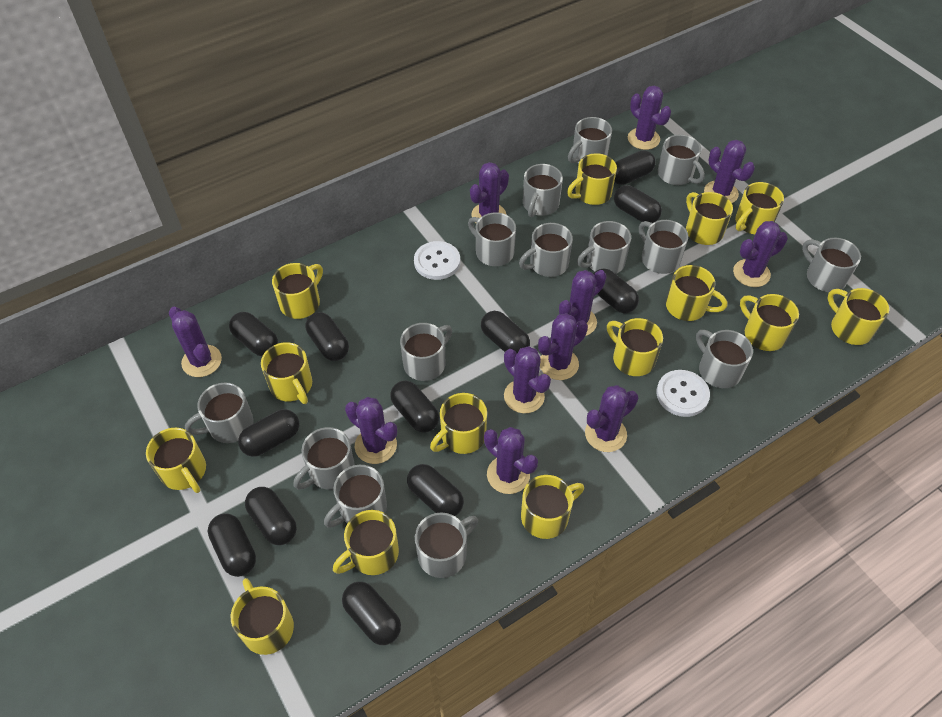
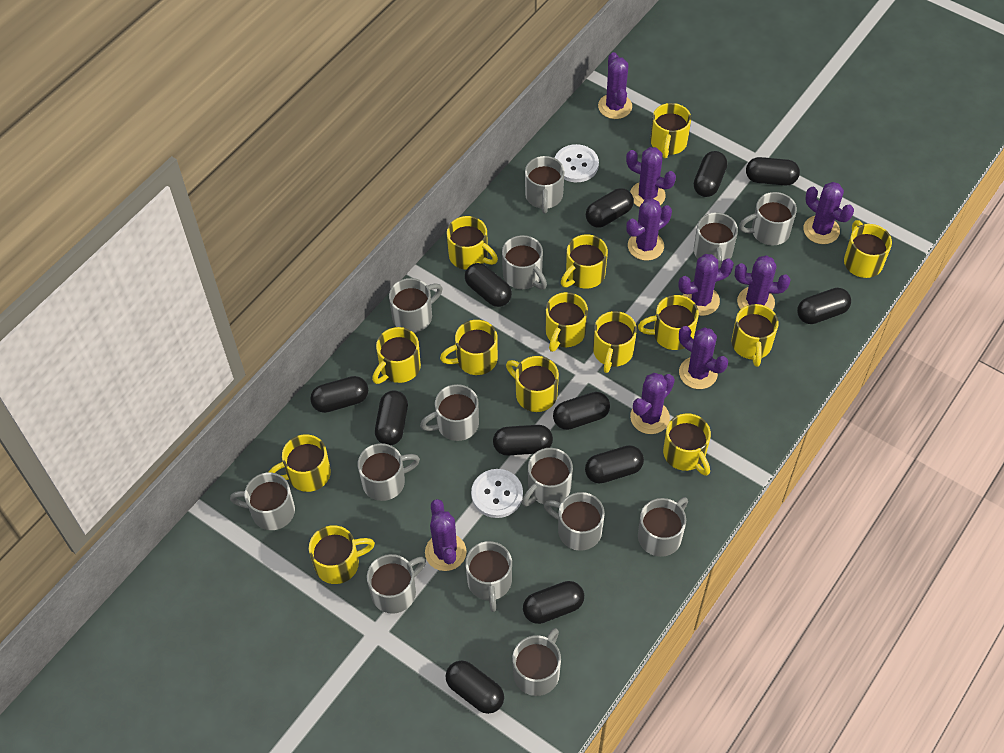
purple cactus: 11 -> 9

